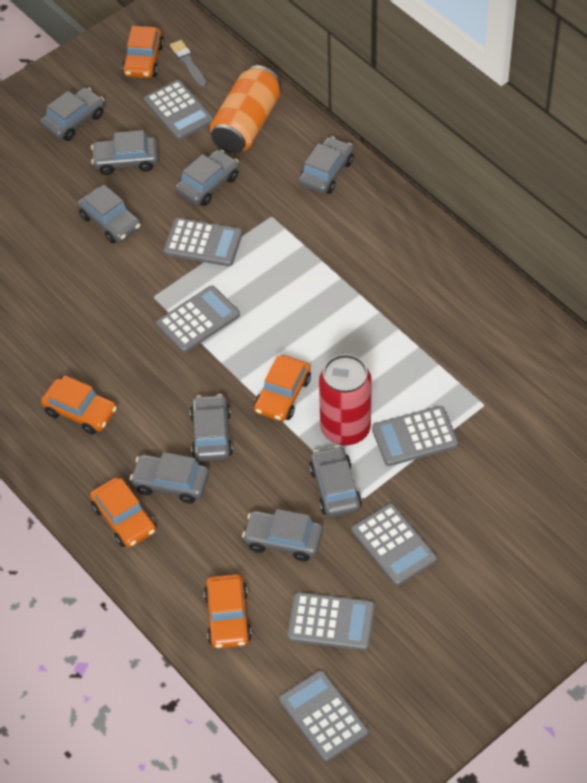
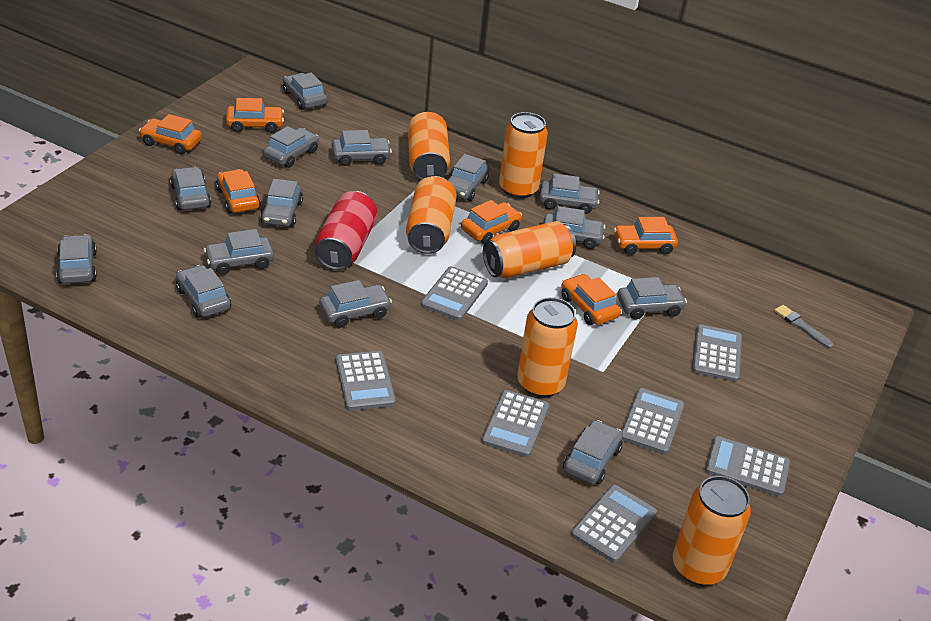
grey car: 9 -> 14
orange can: 1 -> 6
orange car: 5 -> 6

